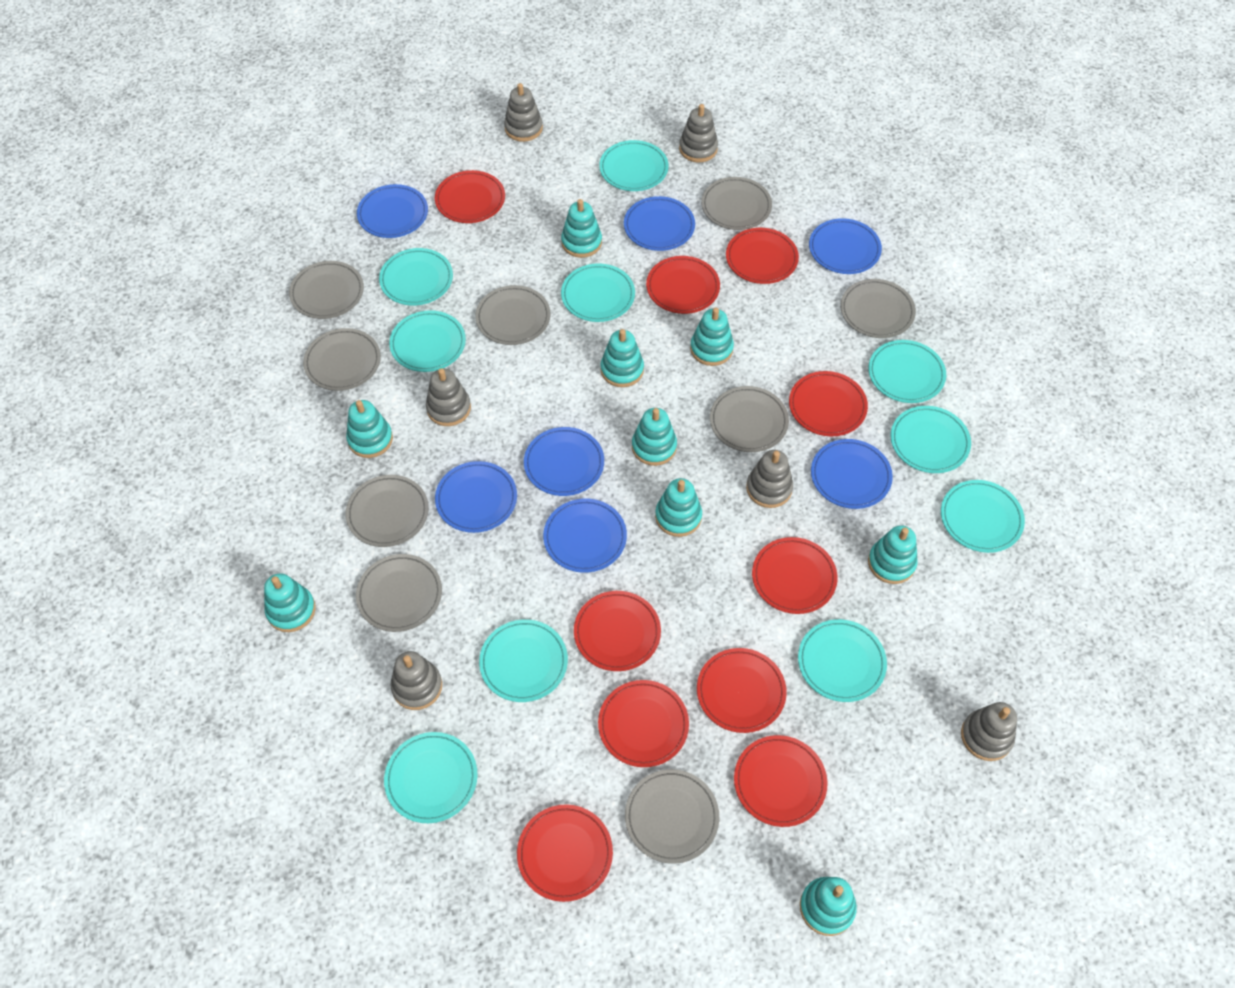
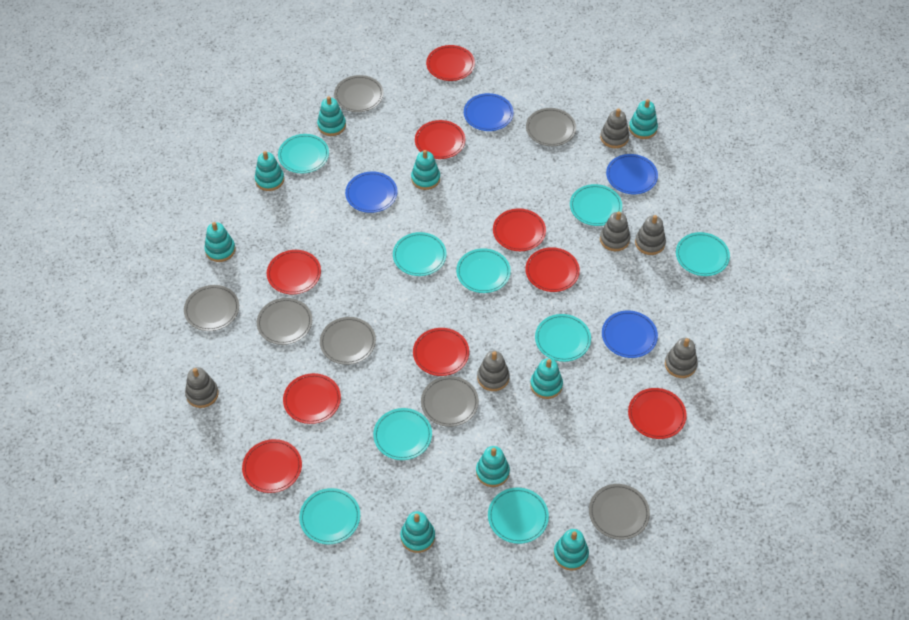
blue plate: 7 -> 4
grey plate: 9 -> 7
red plate: 10 -> 9
turquoise plate: 10 -> 9

